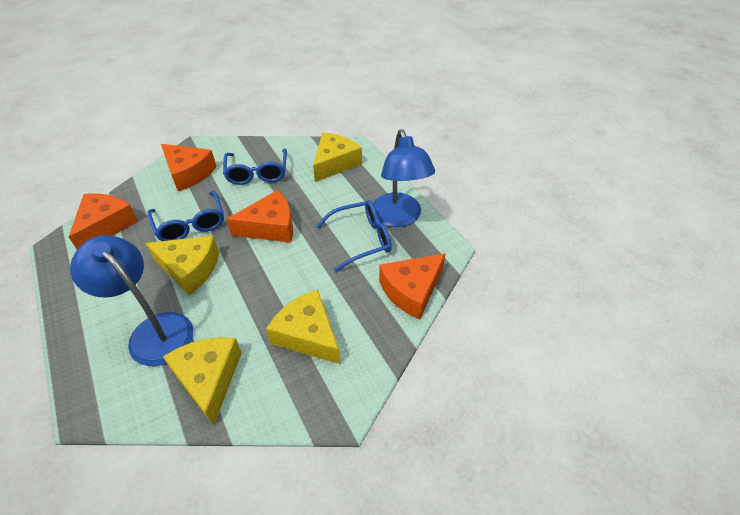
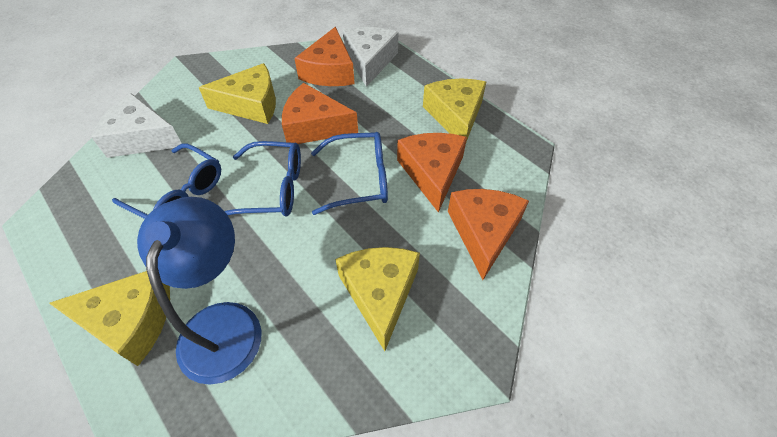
blue lamp: 2 -> 1
white cheese: 0 -> 2

